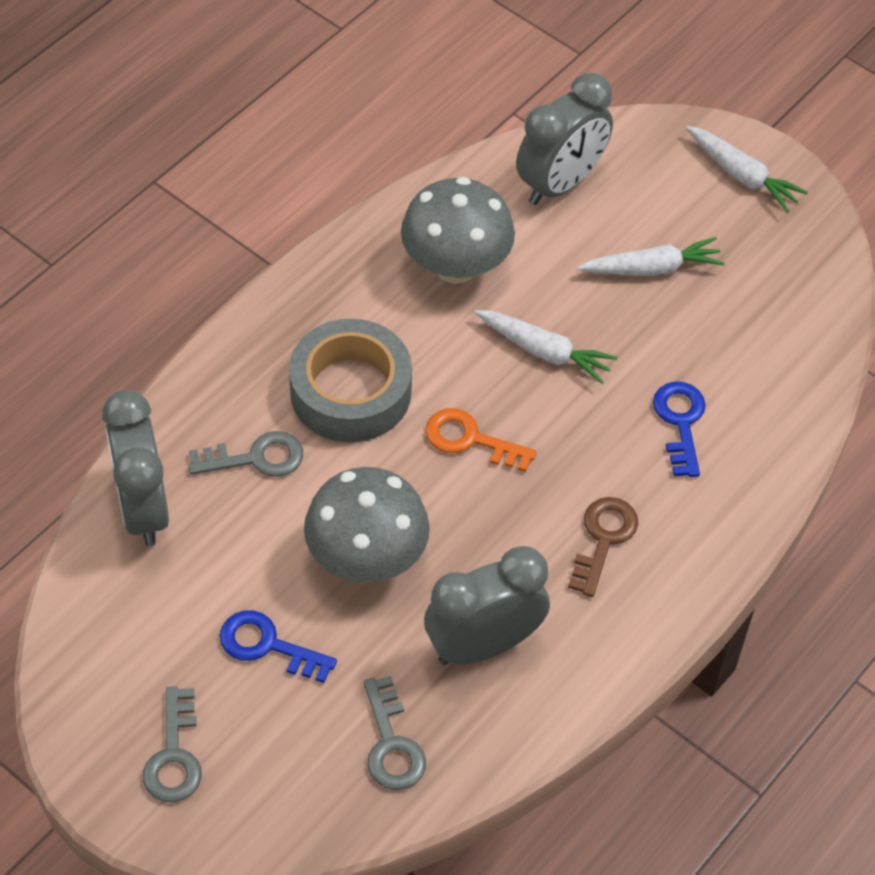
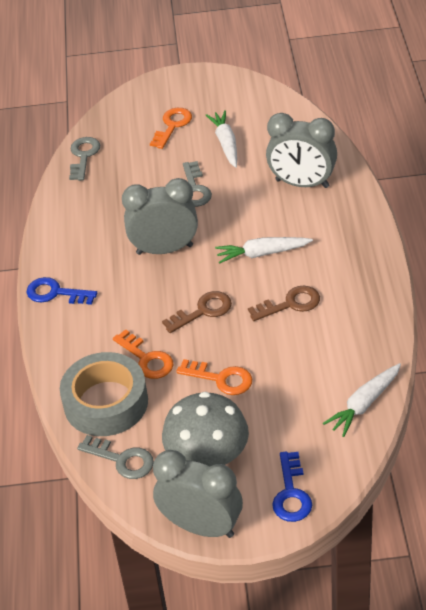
brown key: 1 -> 2
grey mushroom: 2 -> 1
orange key: 1 -> 3

